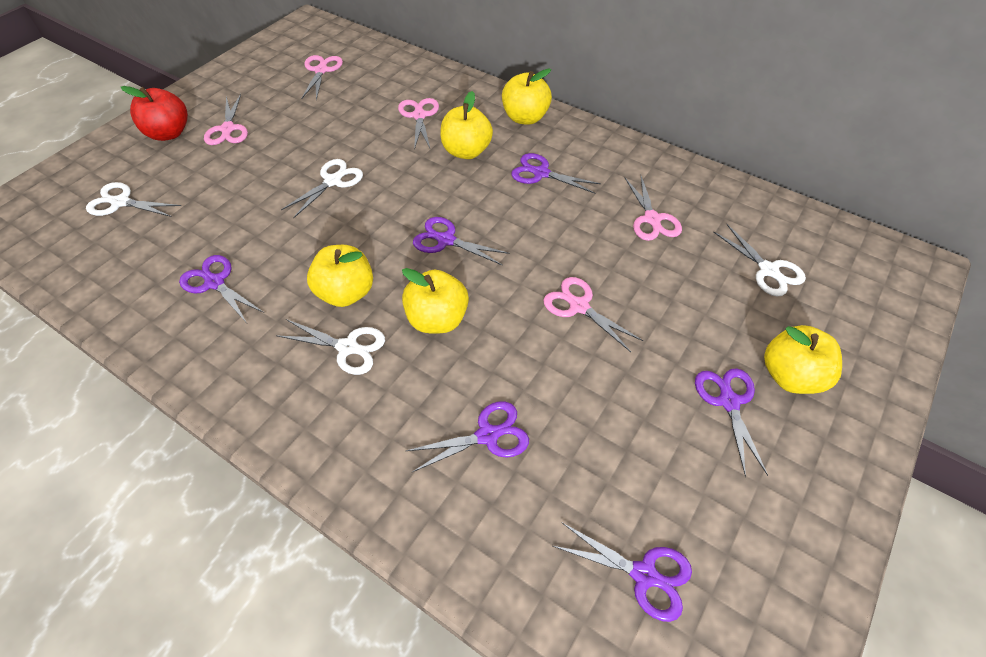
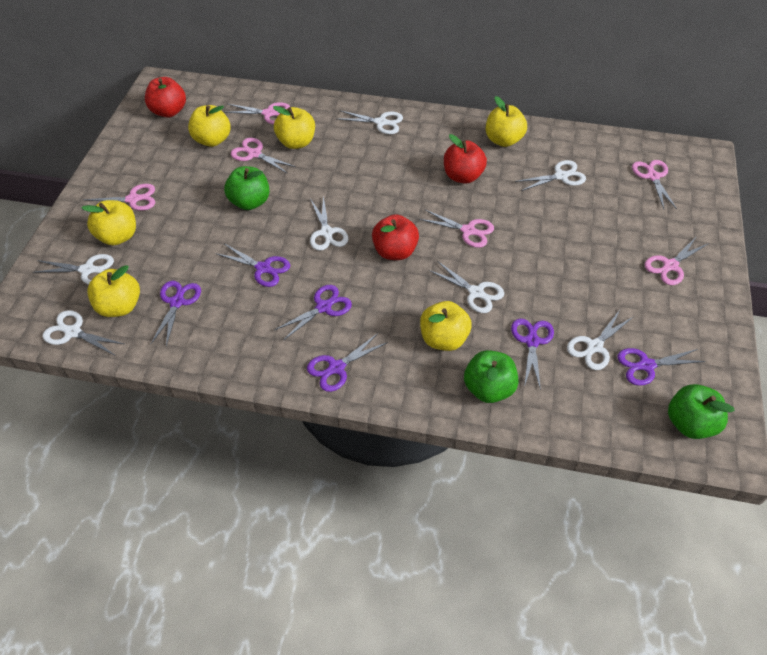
green apple: 0 -> 3
pink scissors: 5 -> 6
red apple: 1 -> 3
white scissors: 4 -> 7
yellow apple: 5 -> 6

